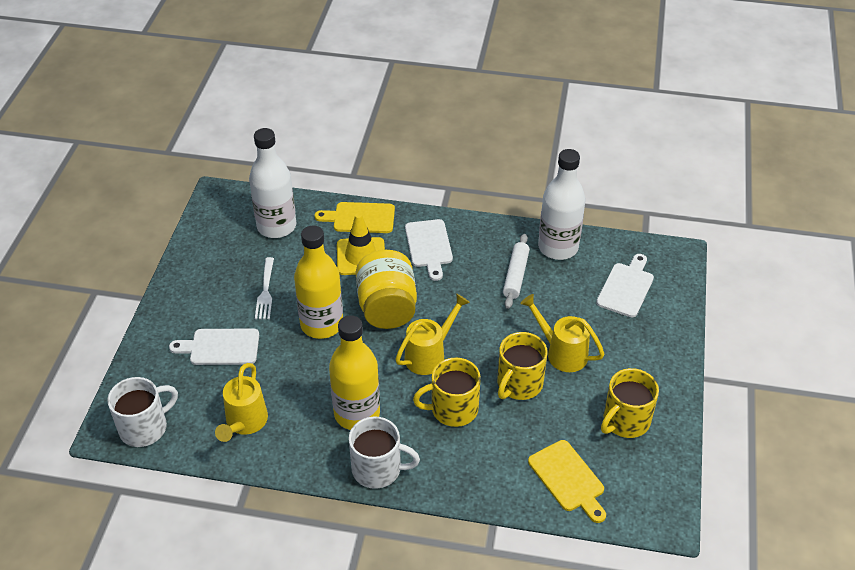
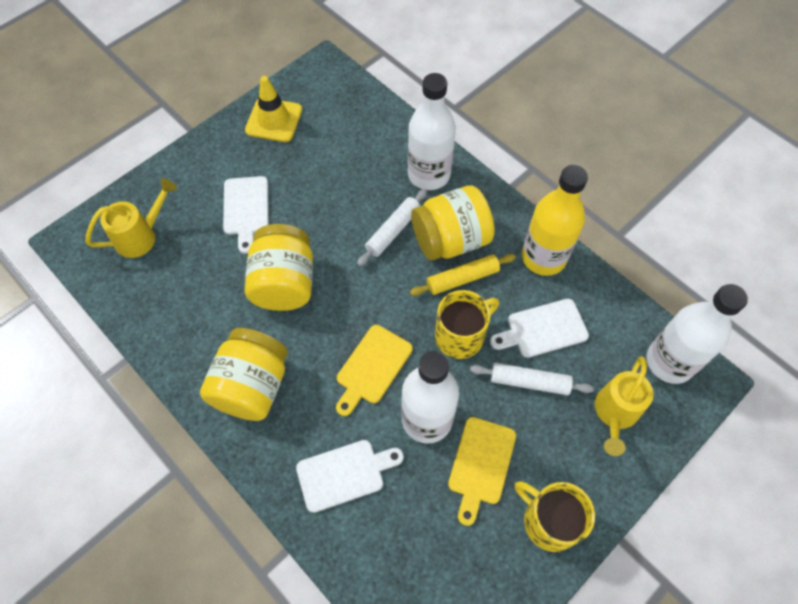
white bottle: 2 -> 3
white fork: 1 -> 0
white mug: 2 -> 0
white rolling pin: 1 -> 2
yellow bottle: 2 -> 1
yellow jar: 1 -> 3
yellow mug: 3 -> 2
yellow rolling pin: 0 -> 1
yellow watering can: 3 -> 2

